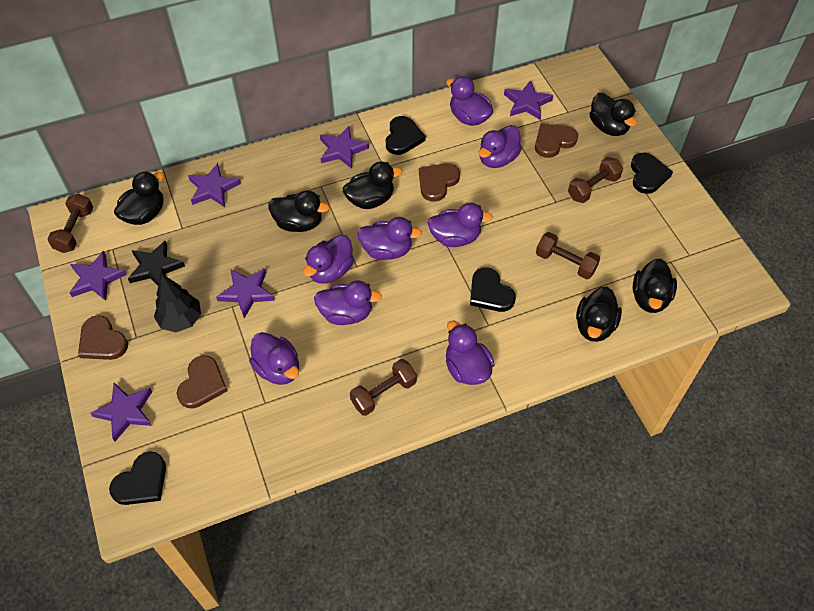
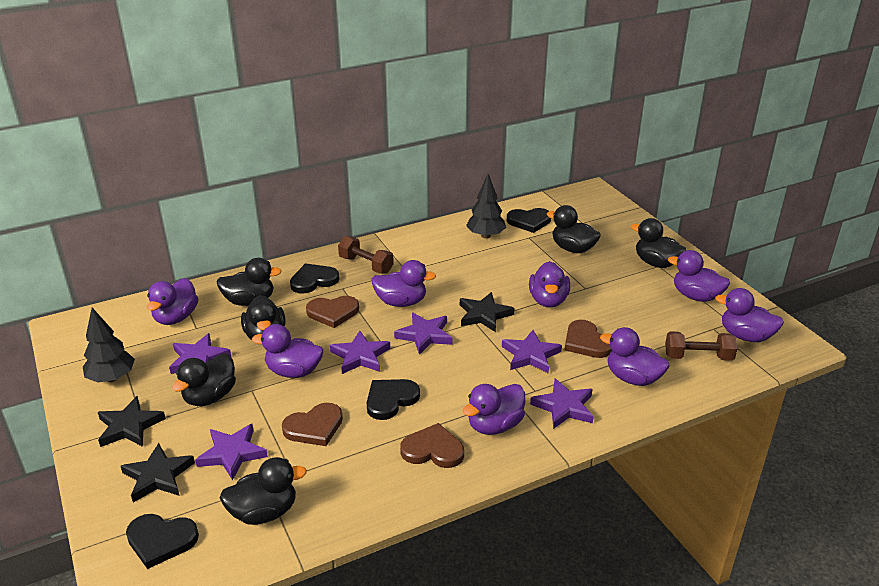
black star: 1 -> 3
black tree: 1 -> 2
brown dumbbell: 4 -> 2

